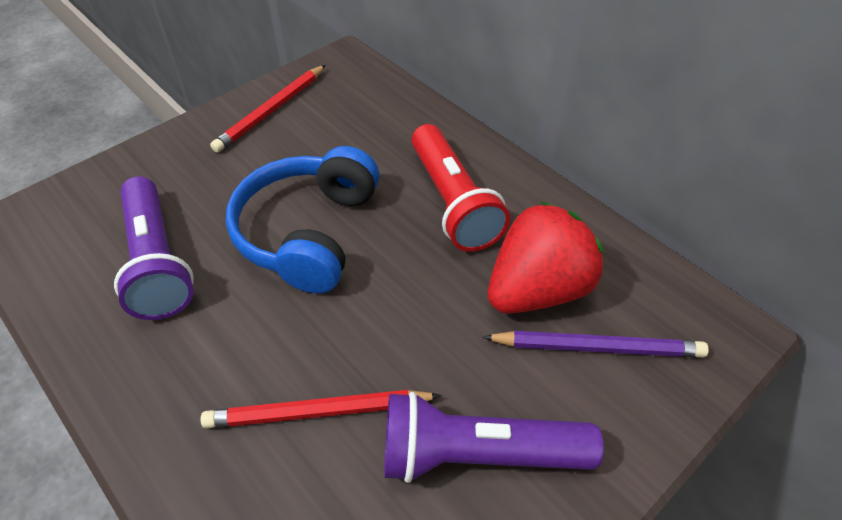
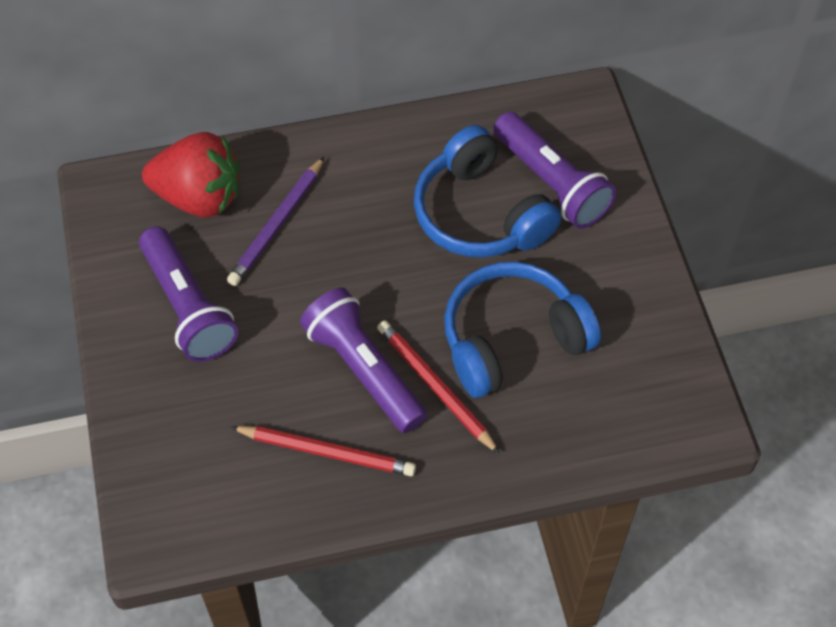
blue headphones: 1 -> 2
purple flashlight: 2 -> 3
red flashlight: 1 -> 0

